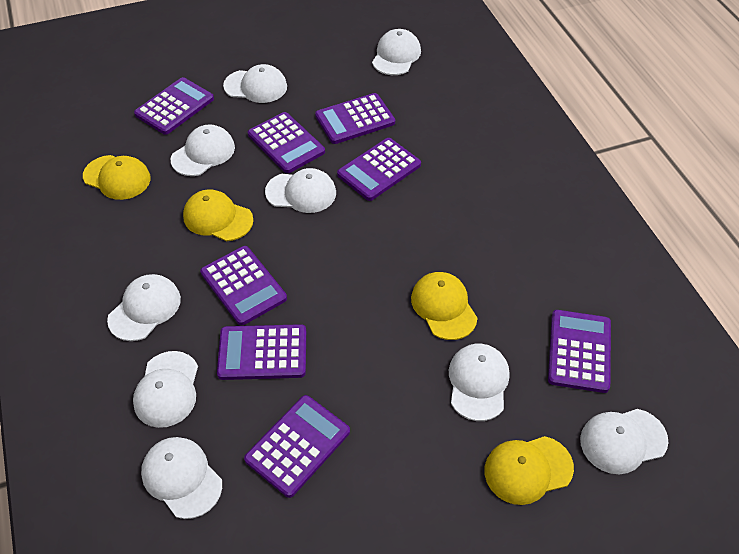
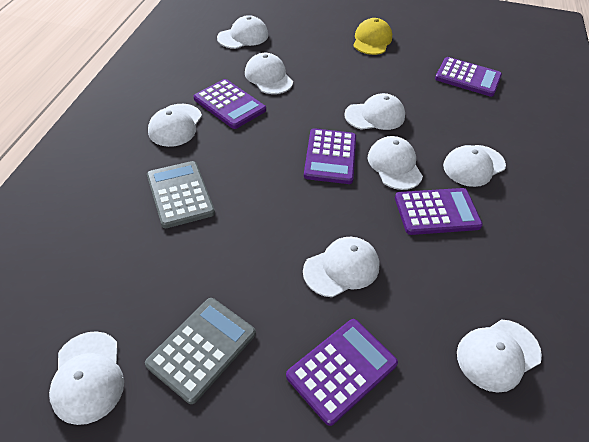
grey calculator: 0 -> 2
purple calculator: 8 -> 5
yellow cap: 4 -> 1

